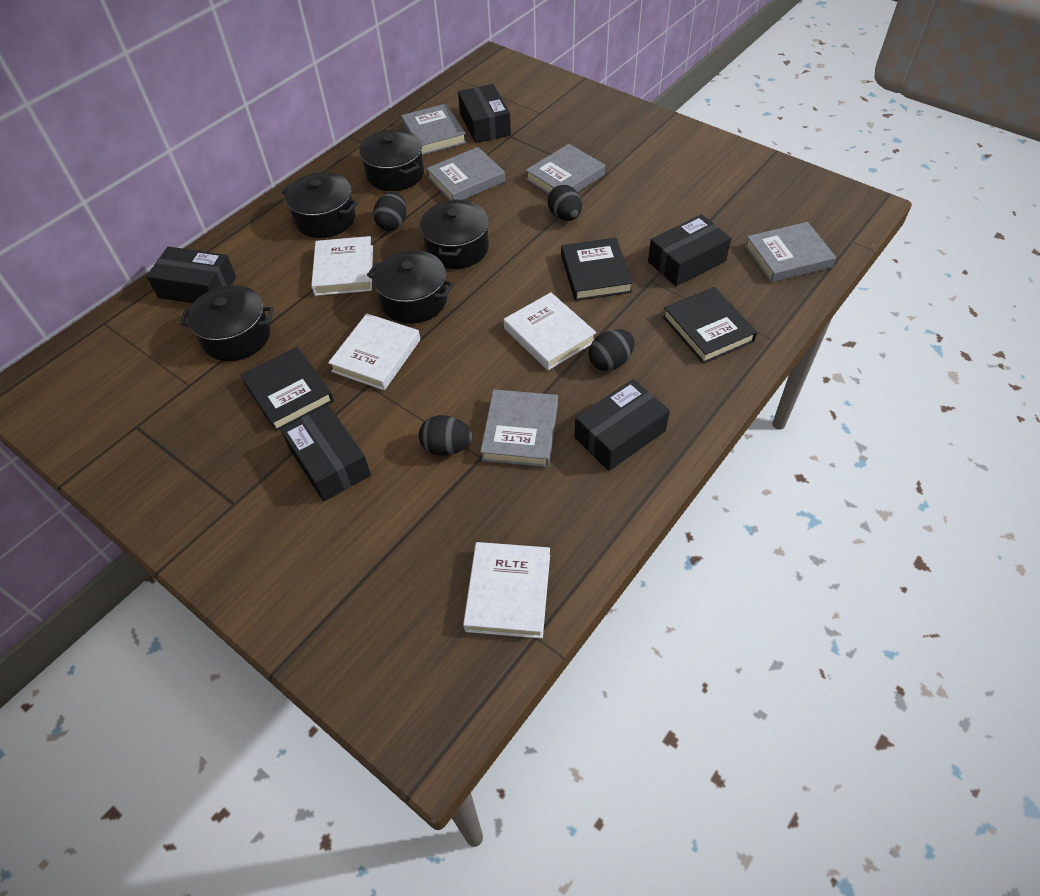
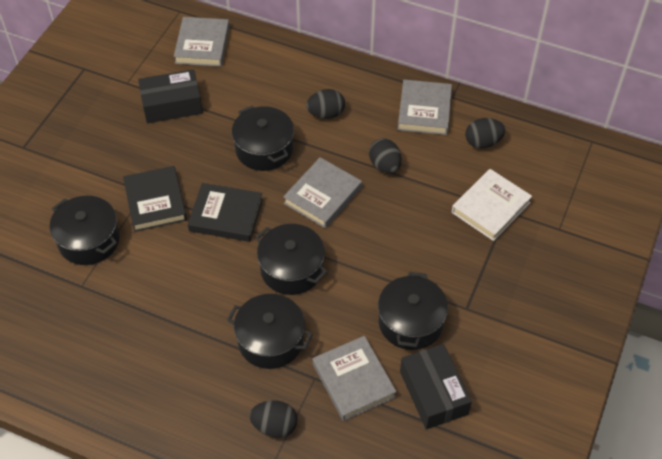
black book: 3 -> 2
black box: 5 -> 2
grey book: 5 -> 4
white book: 4 -> 1

